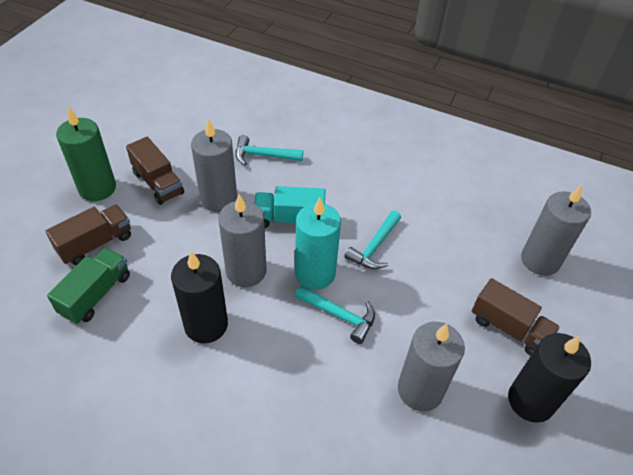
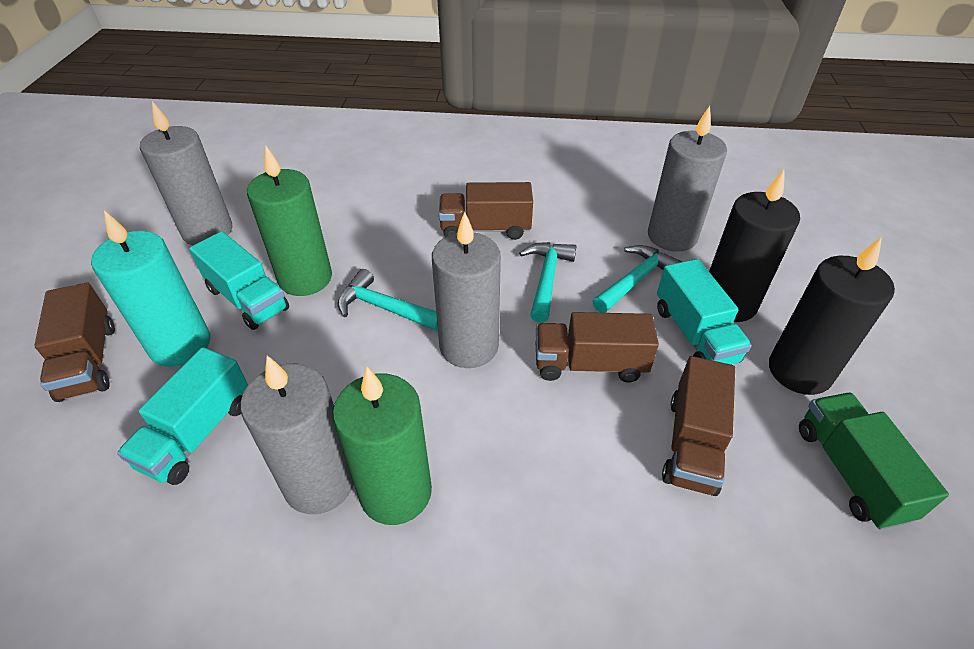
brown truck: 3 -> 4
green candle: 1 -> 2
turquoise truck: 1 -> 3

